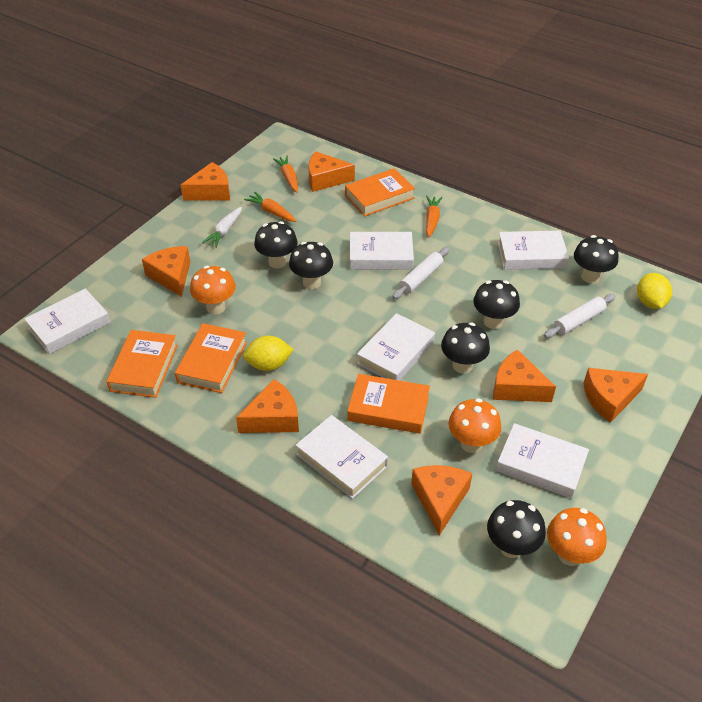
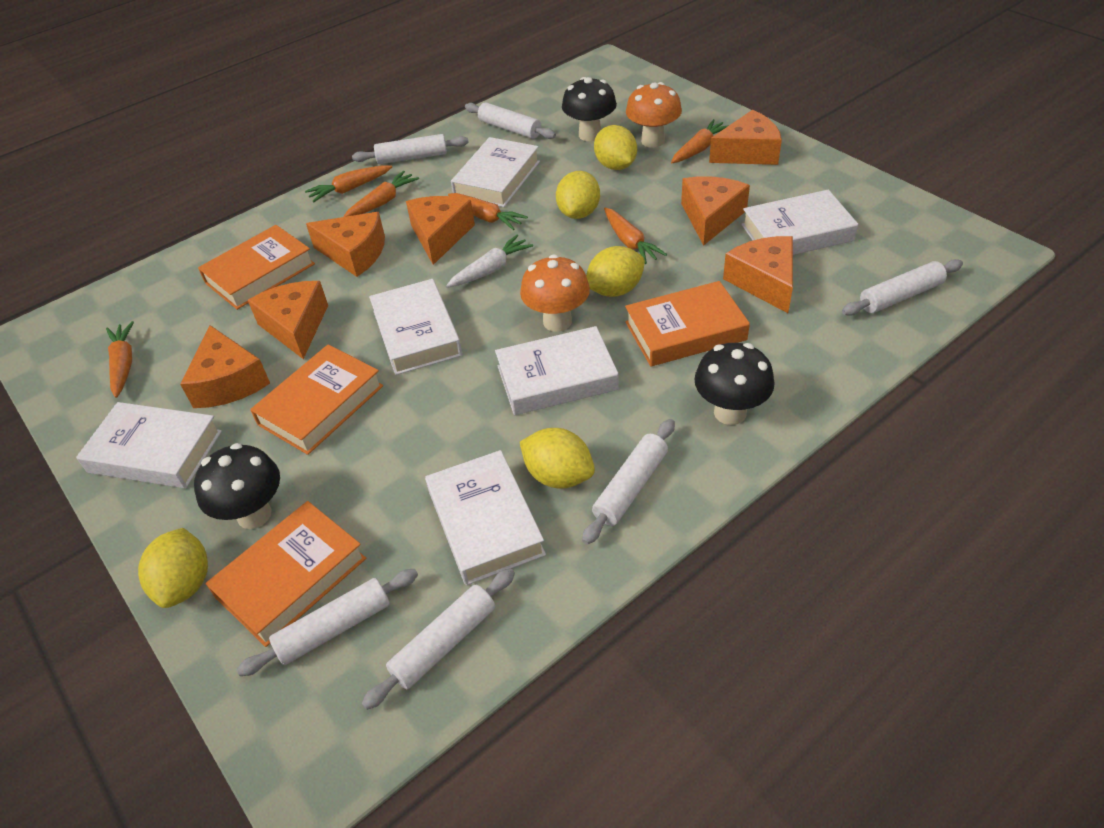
black mushroom: 6 -> 3
orange carrot: 3 -> 6
orange mushroom: 3 -> 2
white rolling pin: 2 -> 6
yellow lemon: 2 -> 5

